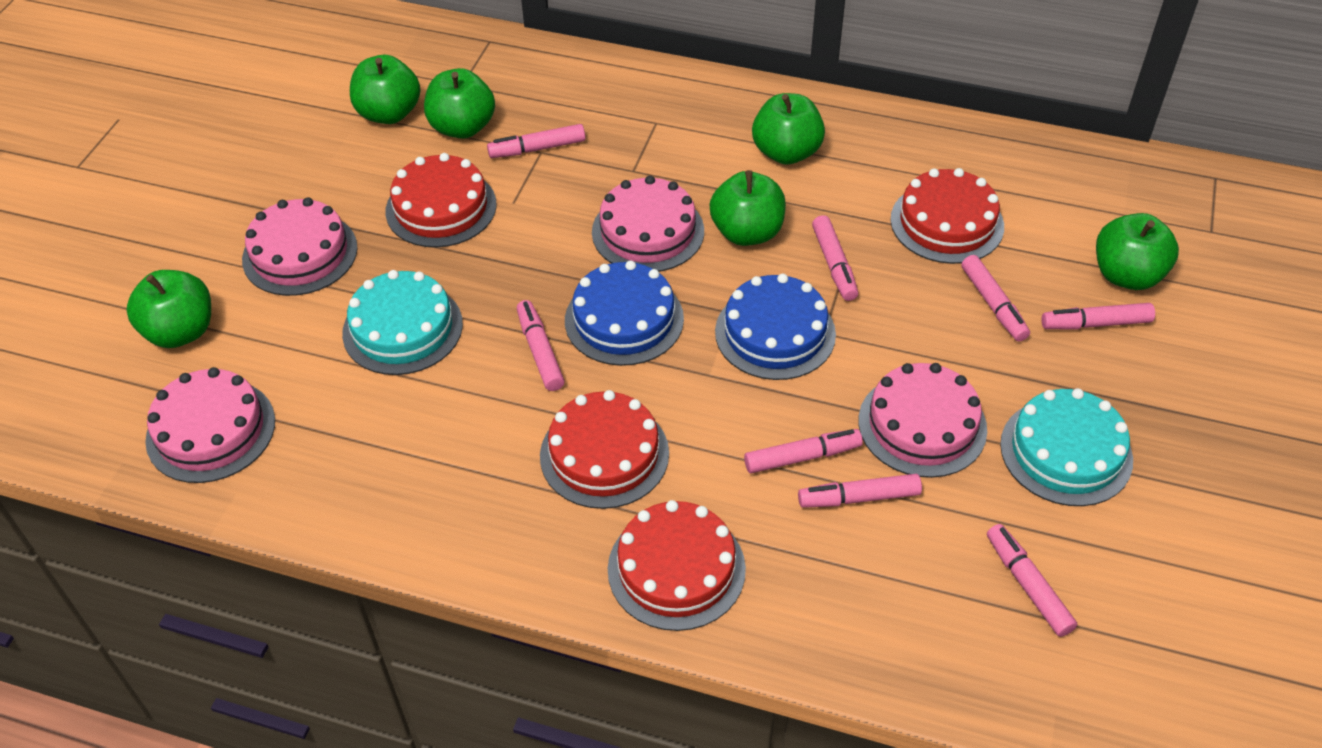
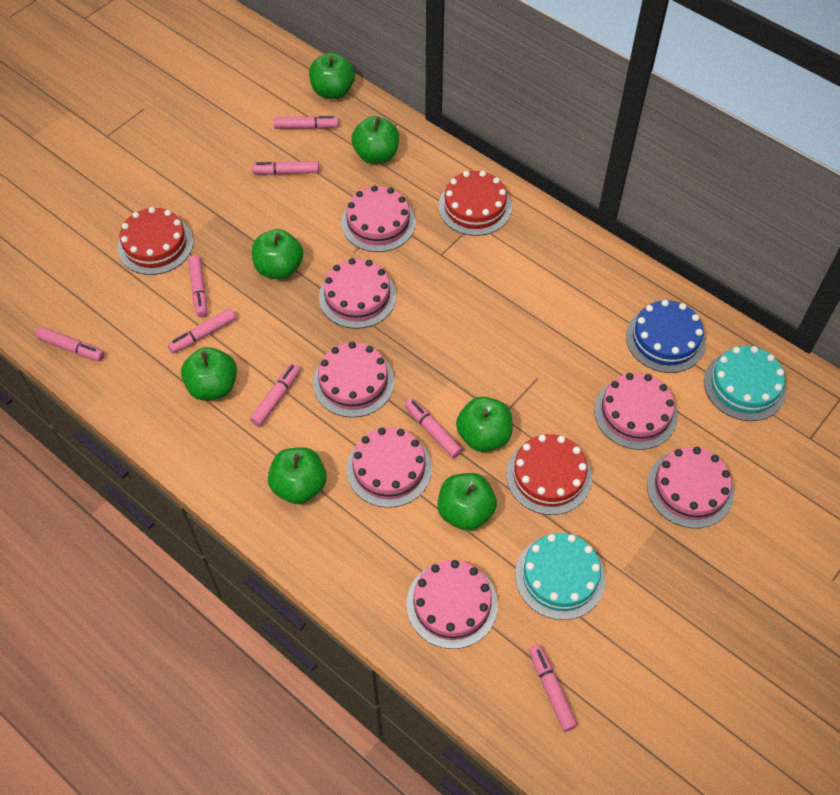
blue cake: 2 -> 1
green apple: 6 -> 7
pink cake: 4 -> 7
red cake: 4 -> 3

